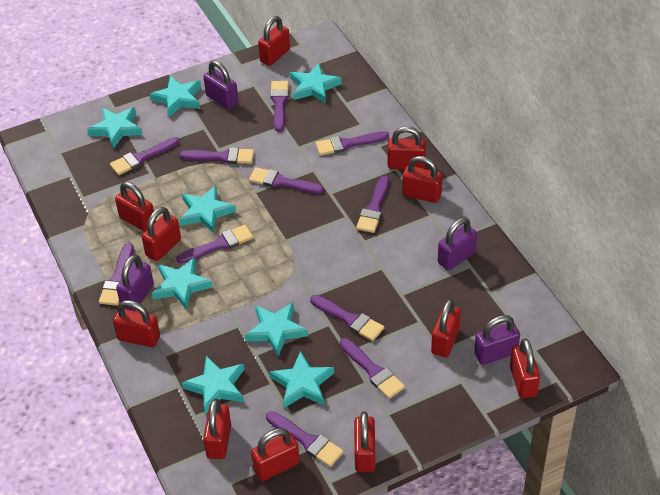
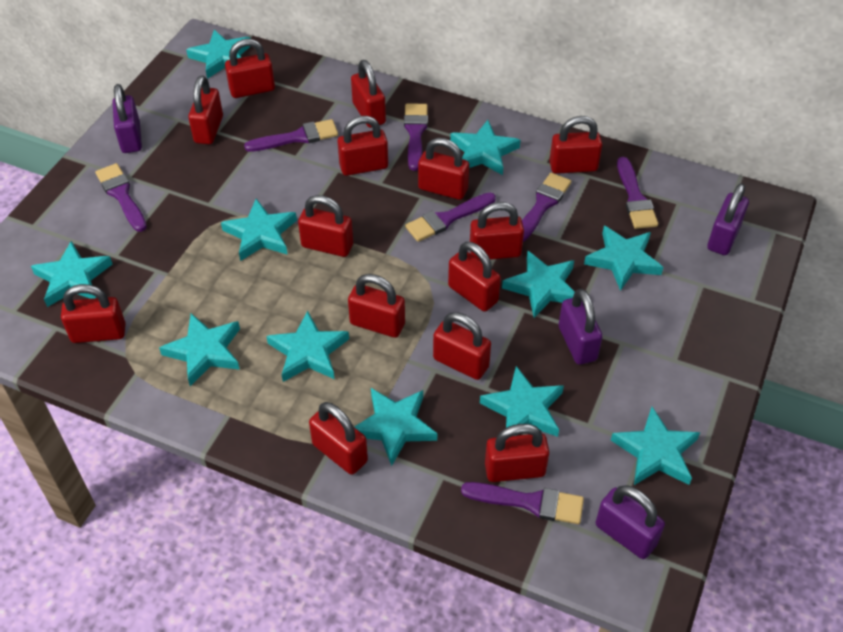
purple brush: 11 -> 7
red padlock: 11 -> 14
turquoise star: 8 -> 11

